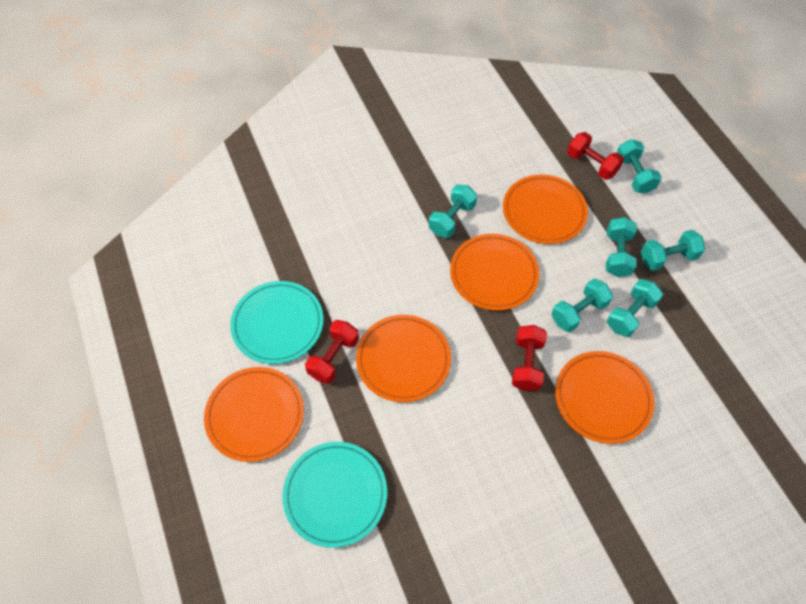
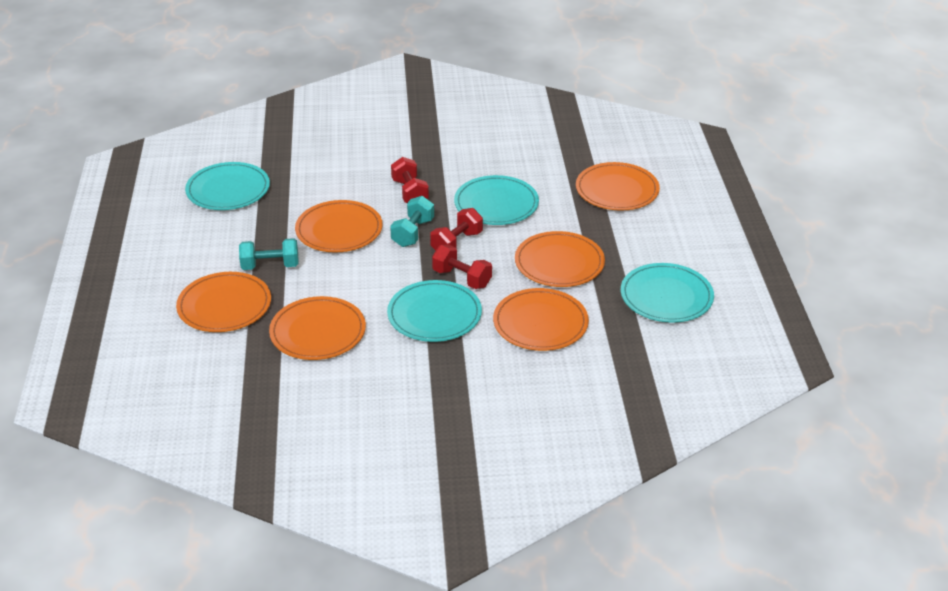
orange plate: 5 -> 6
turquoise dumbbell: 6 -> 2
turquoise plate: 2 -> 4

